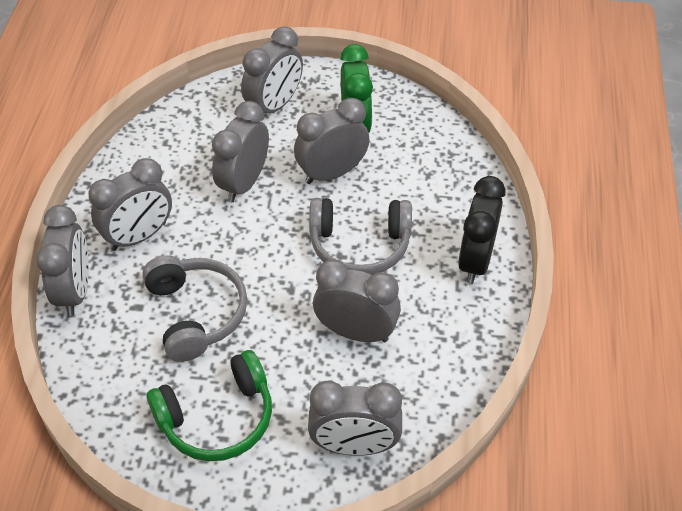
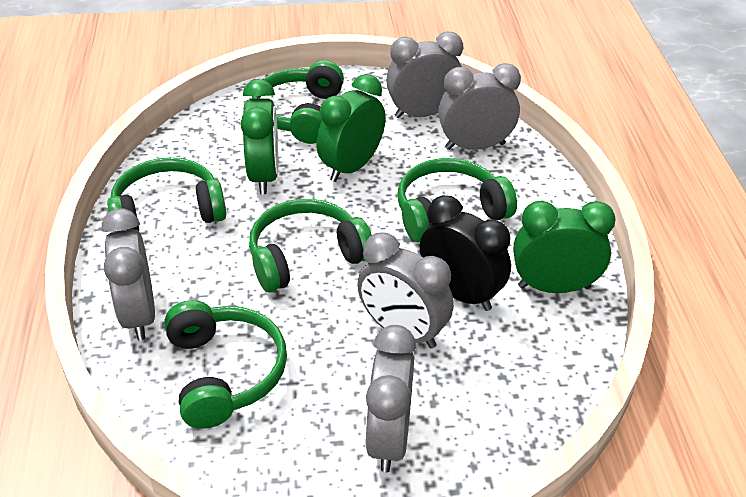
green clock: 1 -> 3
green headphones: 1 -> 5
grey clock: 7 -> 5
grey headphones: 2 -> 0

